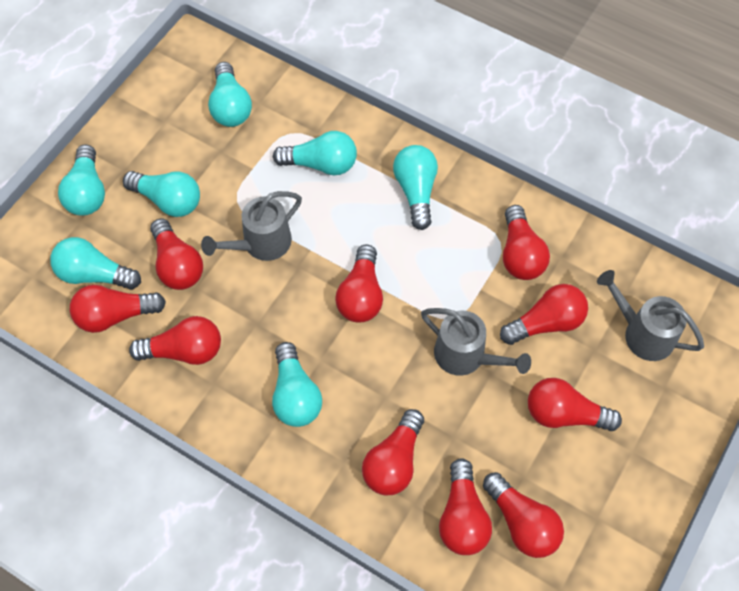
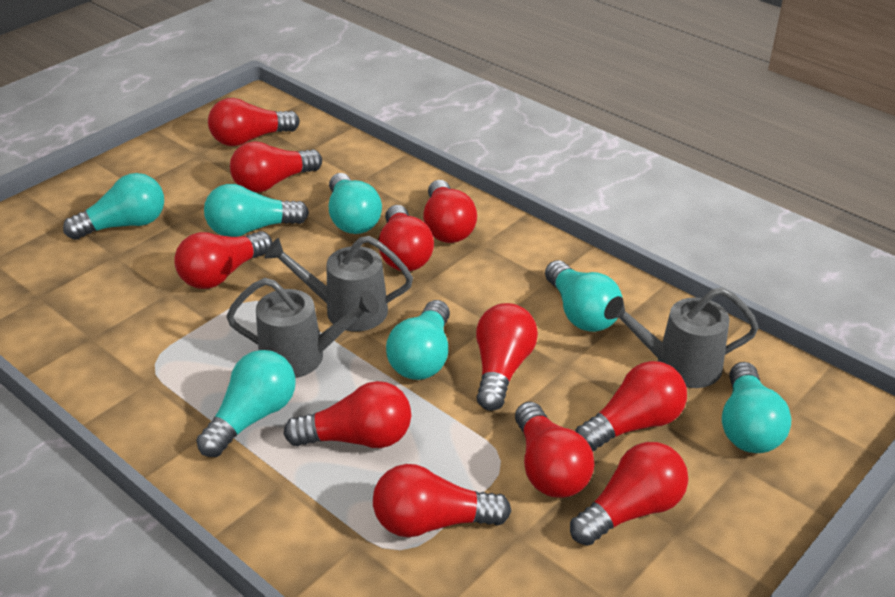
red light bulb: 10 -> 11

